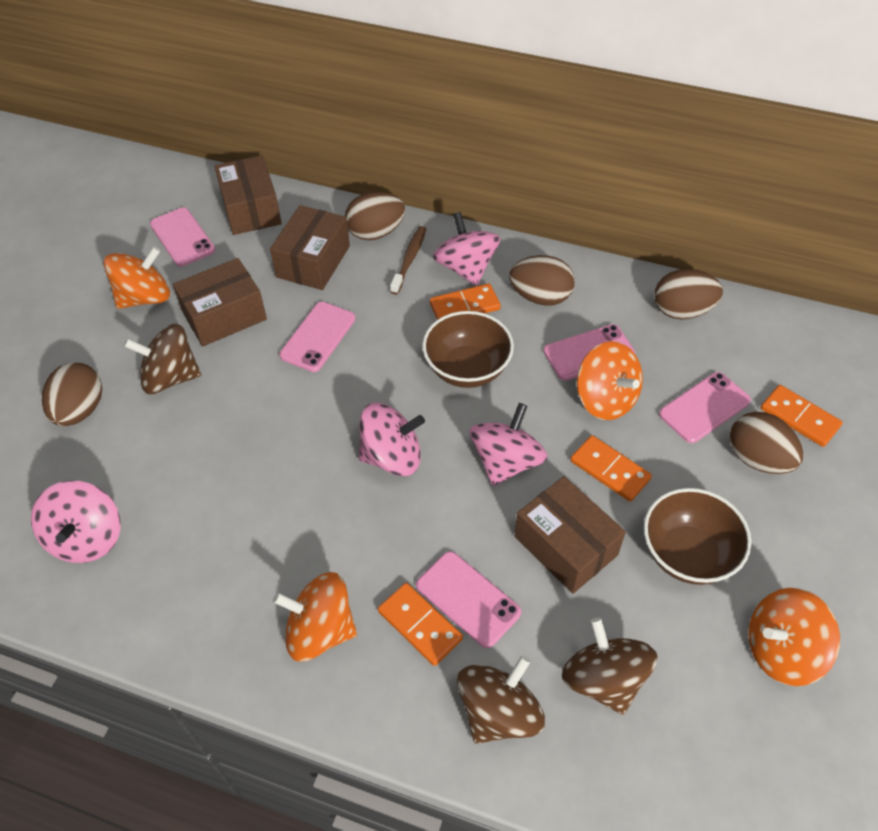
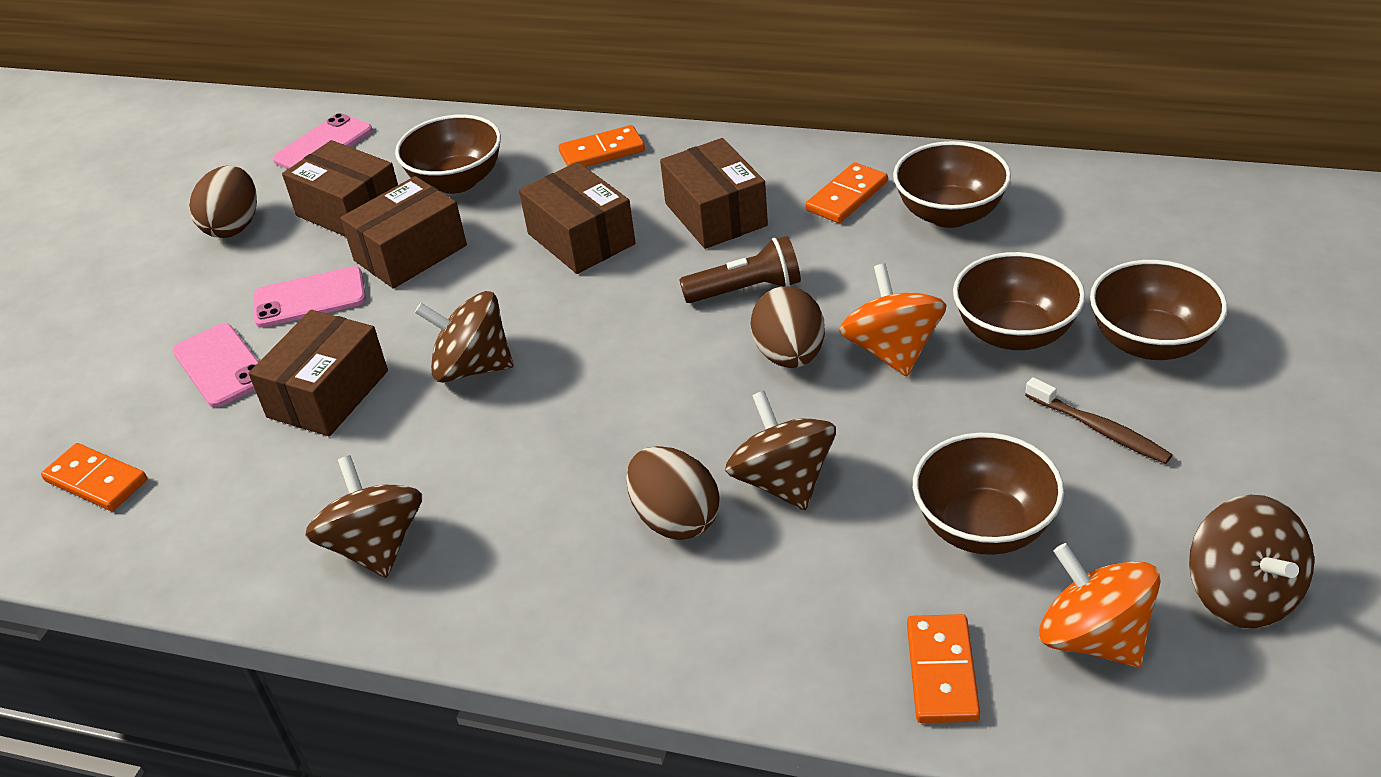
brown bowl: 2 -> 5
brown box: 4 -> 5
brown egg: 5 -> 3
brown flashlight: 0 -> 1
brown spinning top: 3 -> 4
orange spinning top: 4 -> 2
pink phone: 5 -> 3
pink spinning top: 4 -> 0

